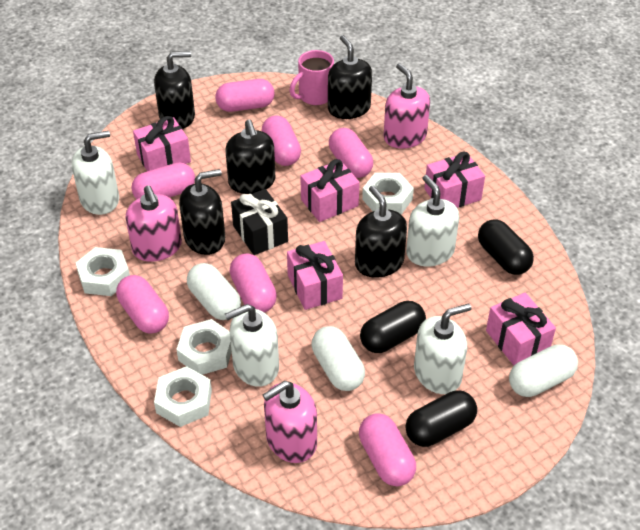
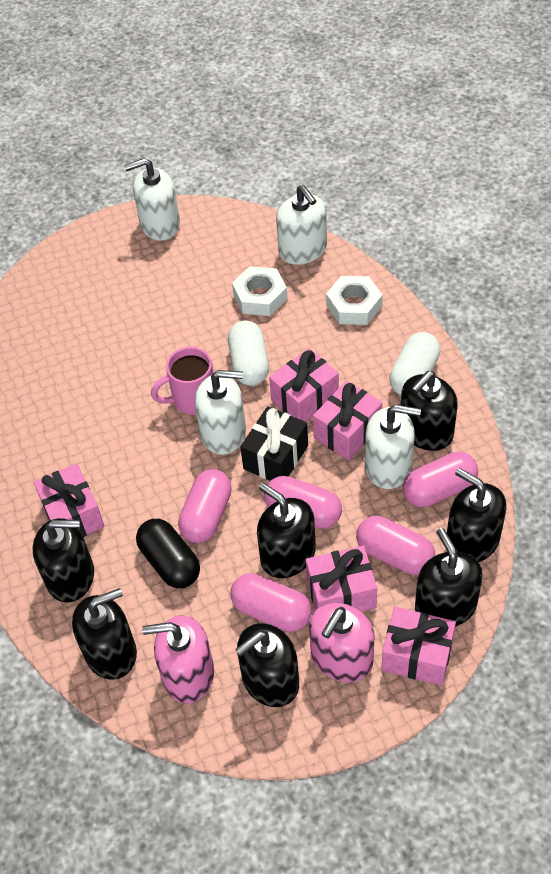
black capsule: 3 -> 1
black soap dispenser: 5 -> 7
pink capsule: 7 -> 5
pink soap dispenser: 3 -> 2
white capsule: 3 -> 2
white nut: 4 -> 2

